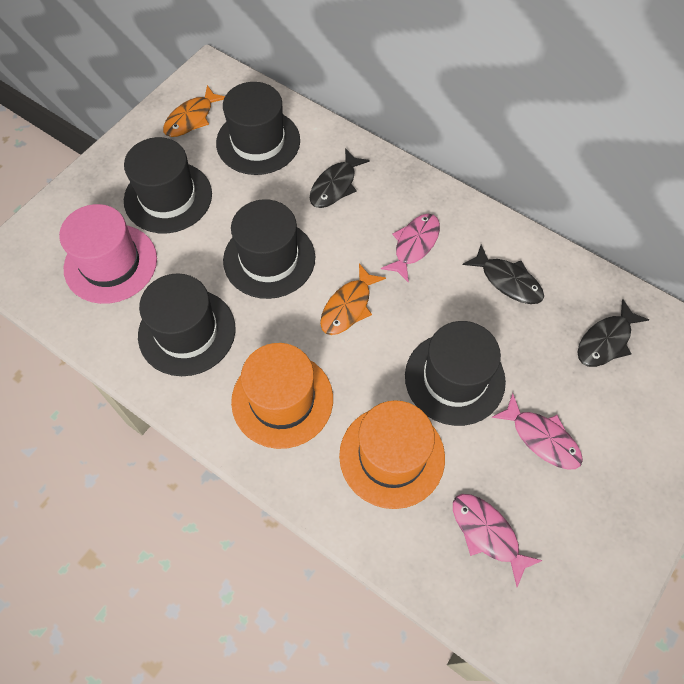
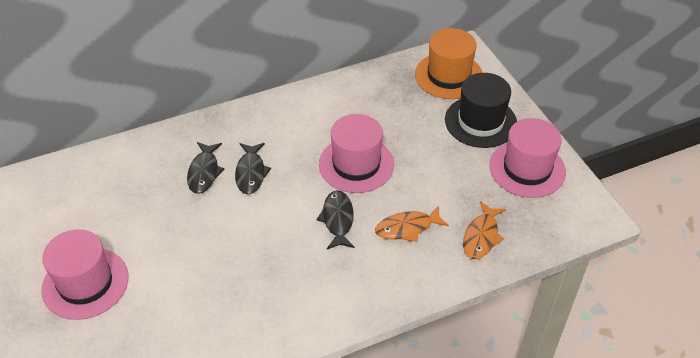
black hat: 5 -> 1
orange hat: 2 -> 1
pink fish: 3 -> 0
pink hat: 1 -> 3

